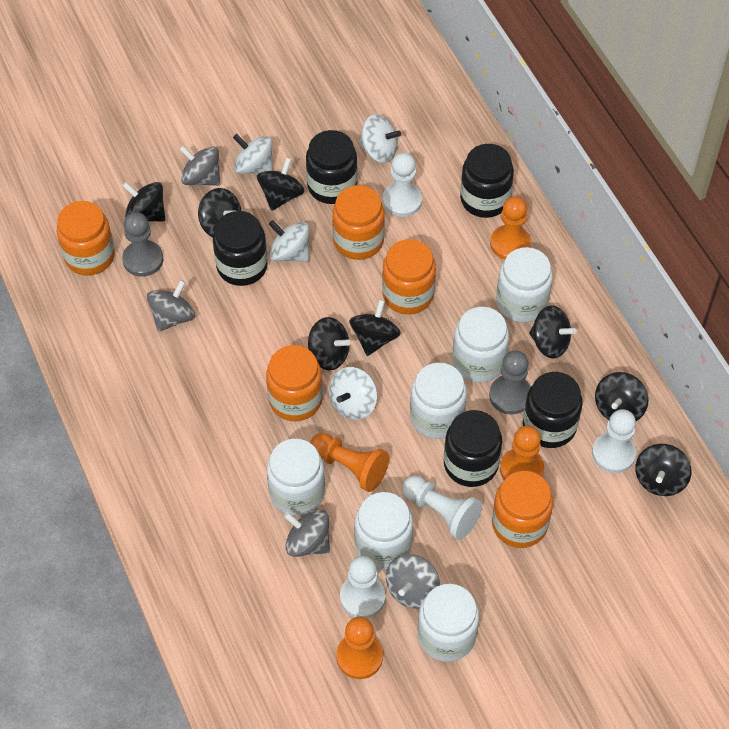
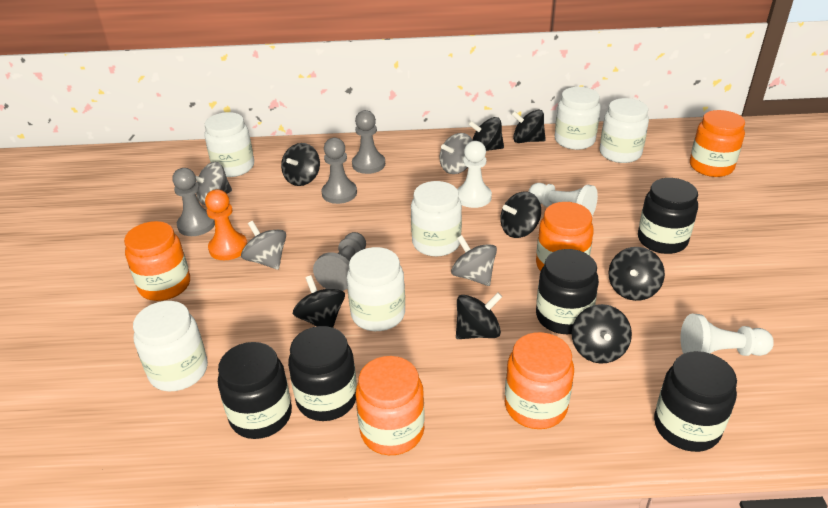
grey pawn: 2 -> 4
orange pawn: 4 -> 1
white pawn: 4 -> 3
white spinning top: 4 -> 0

